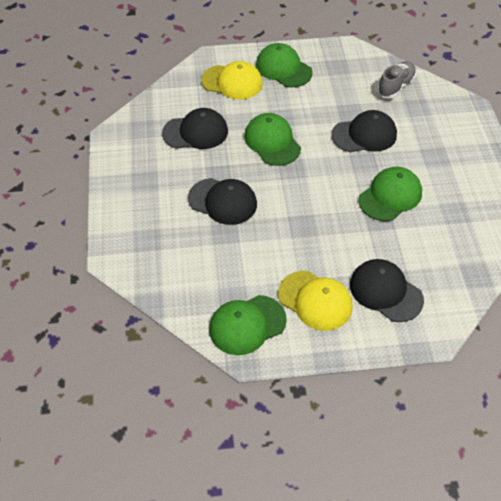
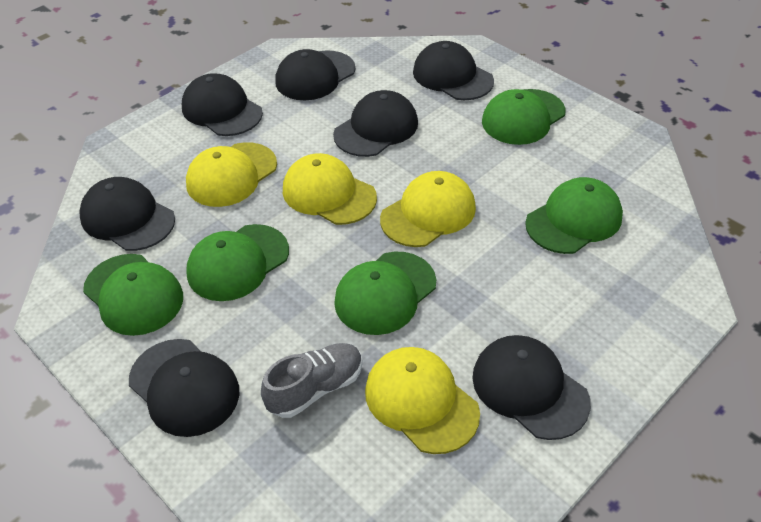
black cap: 4 -> 7
green cap: 4 -> 5
yellow cap: 2 -> 4

